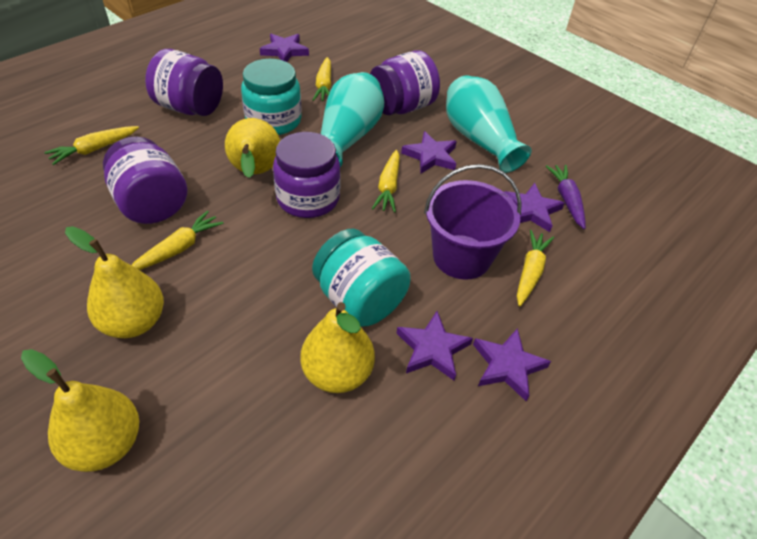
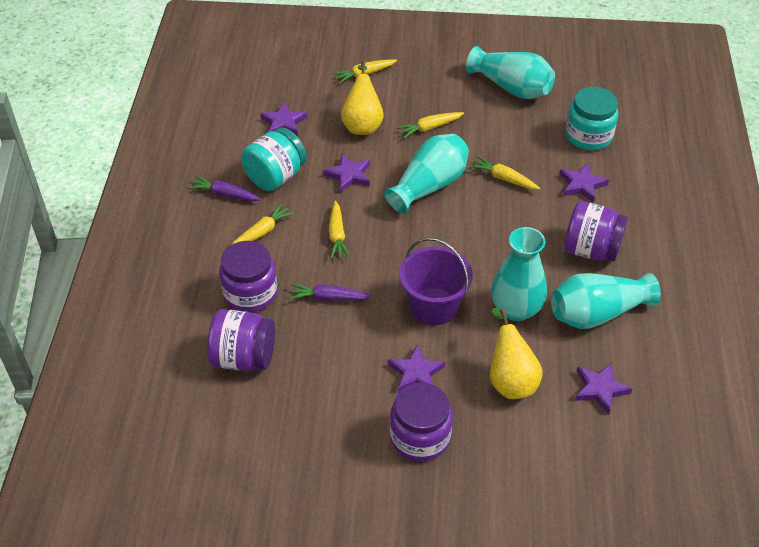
purple carrot: 1 -> 2
turquoise vase: 2 -> 4
yellow pear: 4 -> 2

